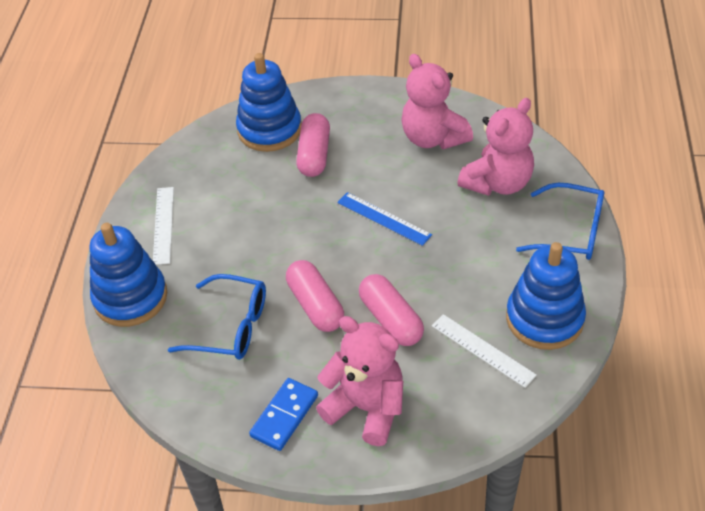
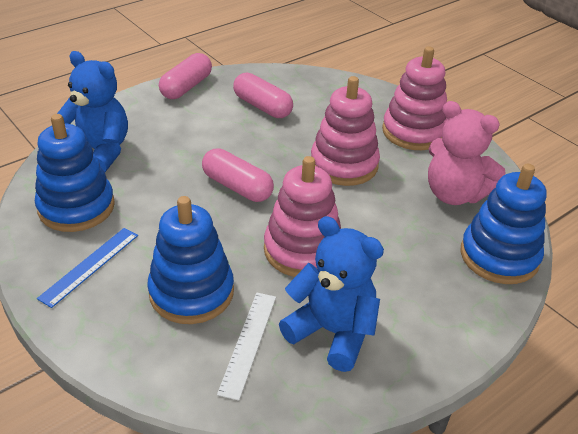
blue domino: 1 -> 0
blue glasses: 2 -> 0
blue teddy bear: 0 -> 2
pink stacking toy: 0 -> 3
pink teddy bear: 3 -> 1
white ruler: 2 -> 1

